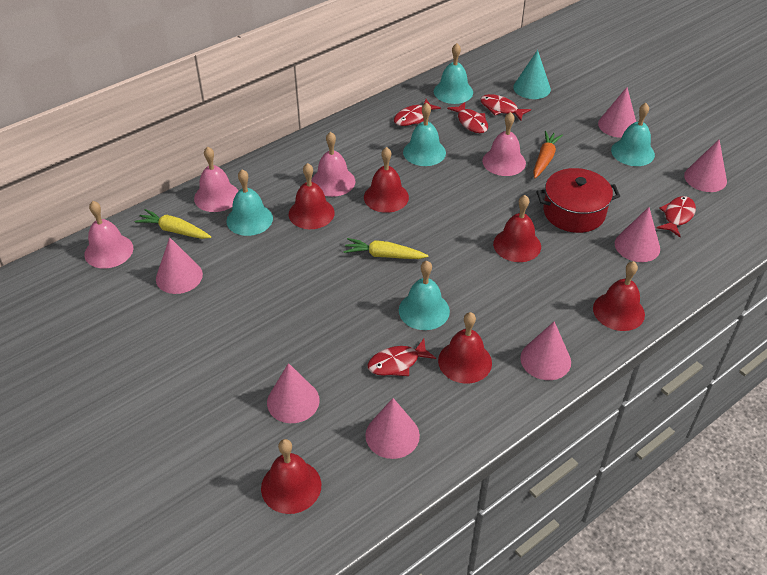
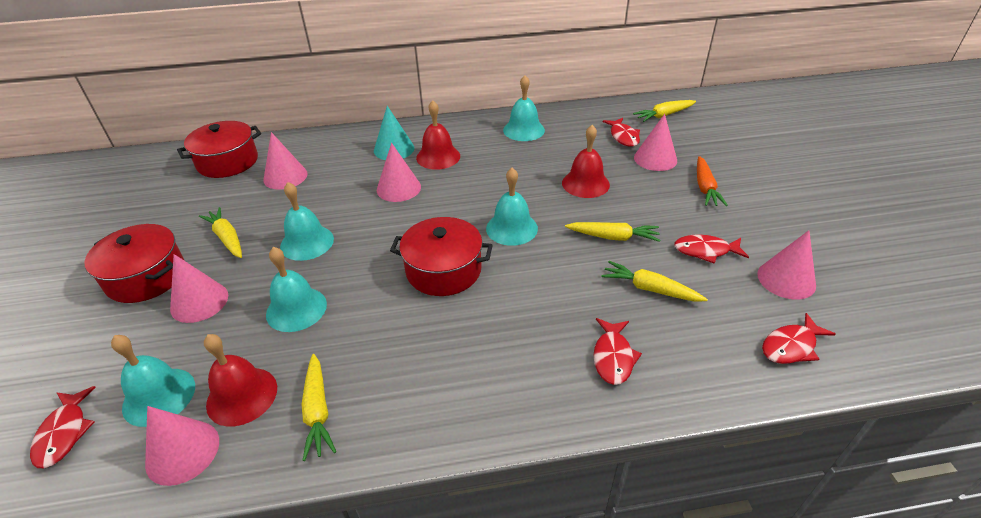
pink bell: 4 -> 0
pink cone: 7 -> 6
red bell: 6 -> 3
red pot: 1 -> 3
yellow carrot: 2 -> 5

